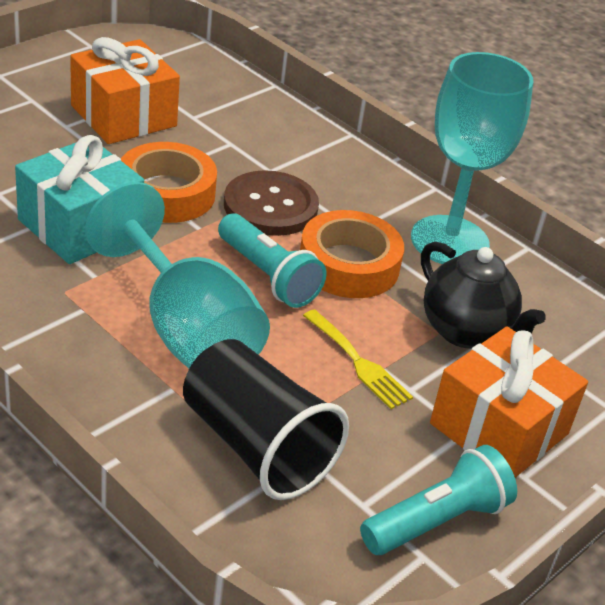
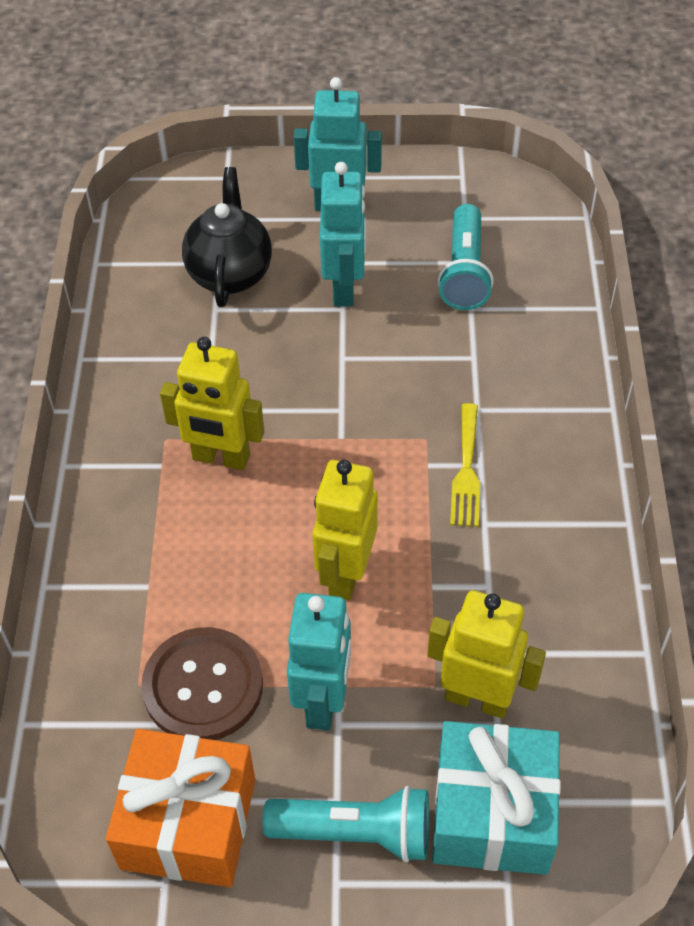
black cup: 1 -> 0
orange gift: 2 -> 1
orange tape: 2 -> 0
turquoise goblet: 2 -> 0
turquoise robot: 0 -> 3
yellow robot: 0 -> 3

